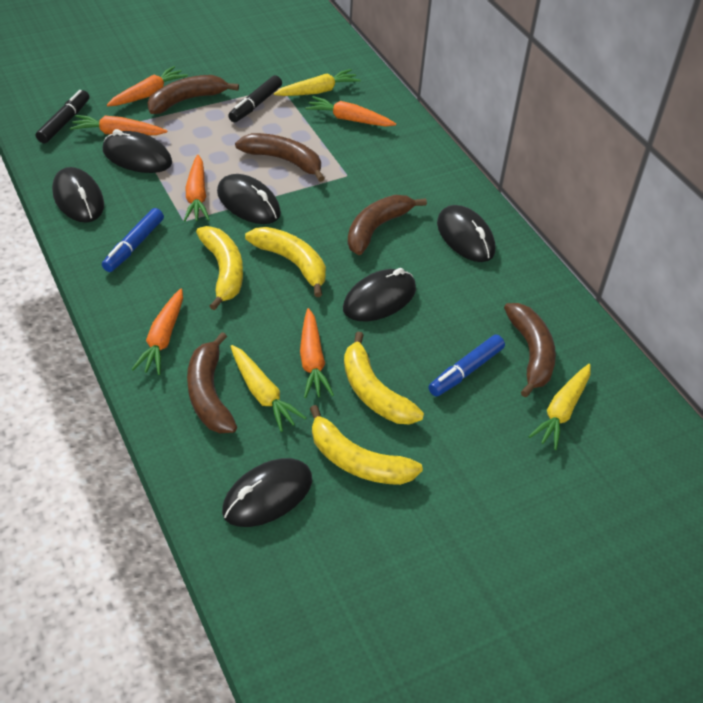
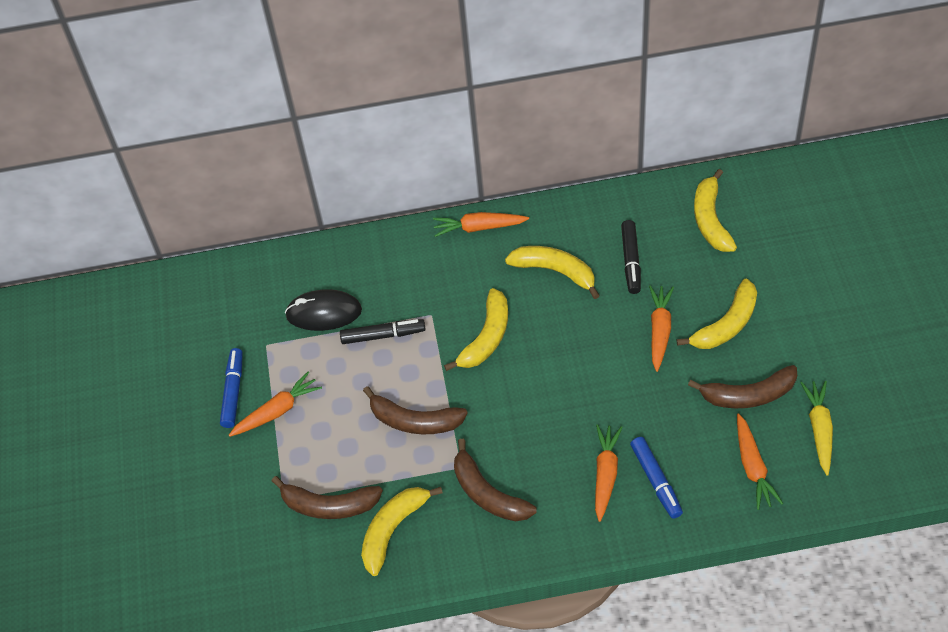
black mouse: 6 -> 1
brown banana: 5 -> 4
orange carrot: 6 -> 5
yellow banana: 4 -> 5
yellow carrot: 3 -> 1

